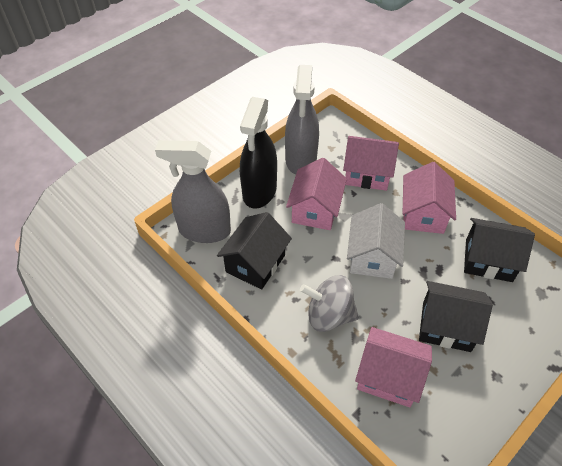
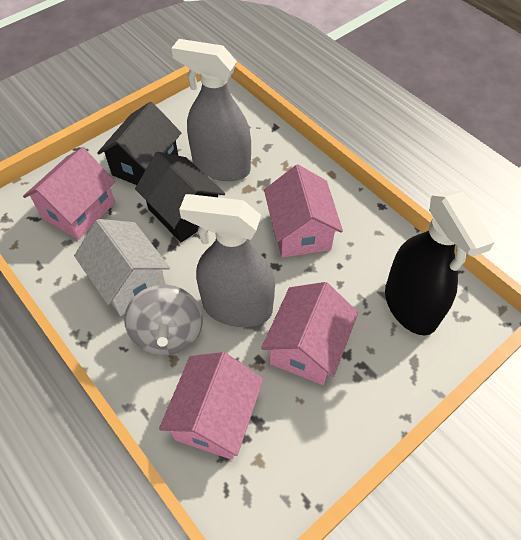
black house: 3 -> 2

